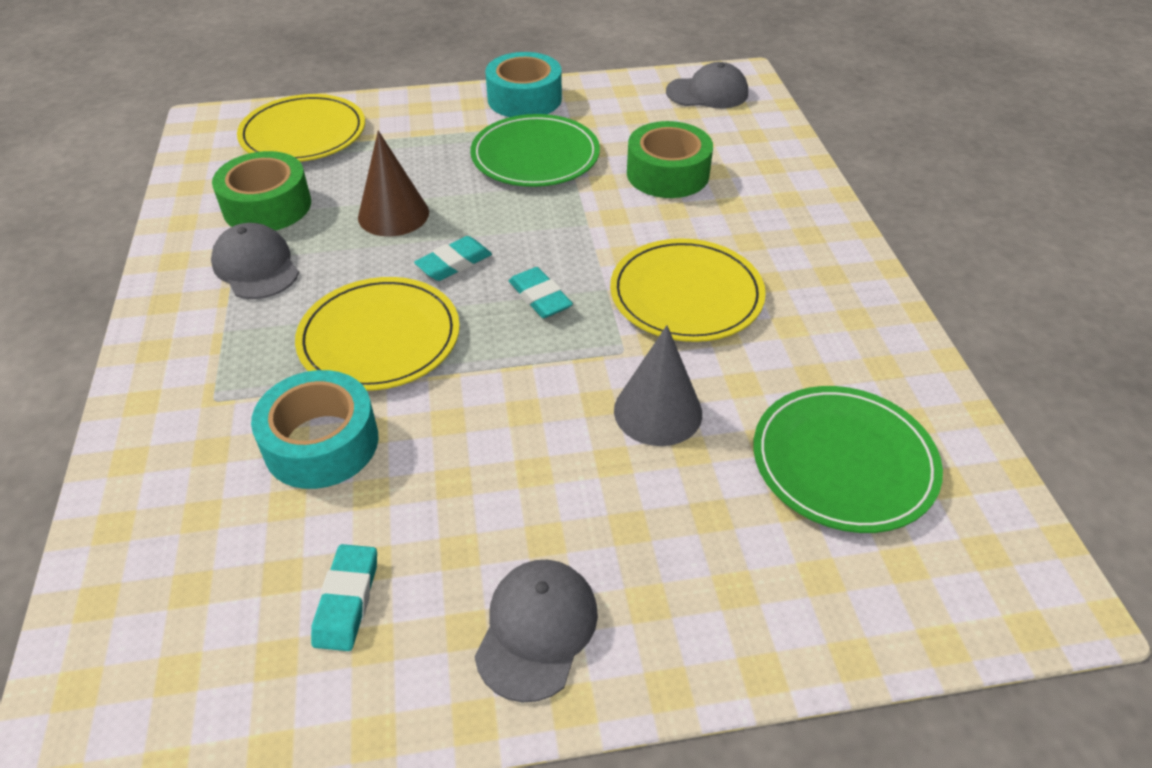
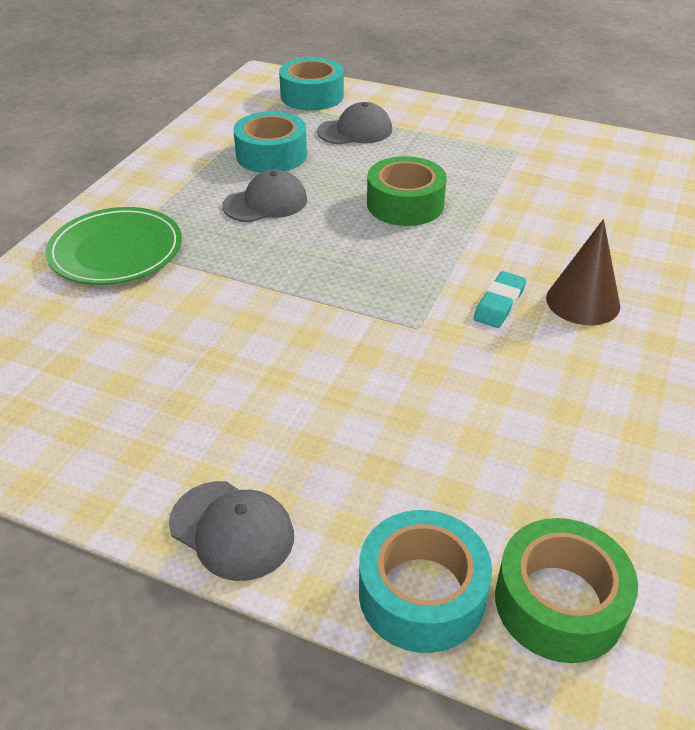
green plate: 2 -> 1
grey cone: 1 -> 0
turquoise eraser: 3 -> 1
turquoise tape: 2 -> 3
yellow plate: 3 -> 0

